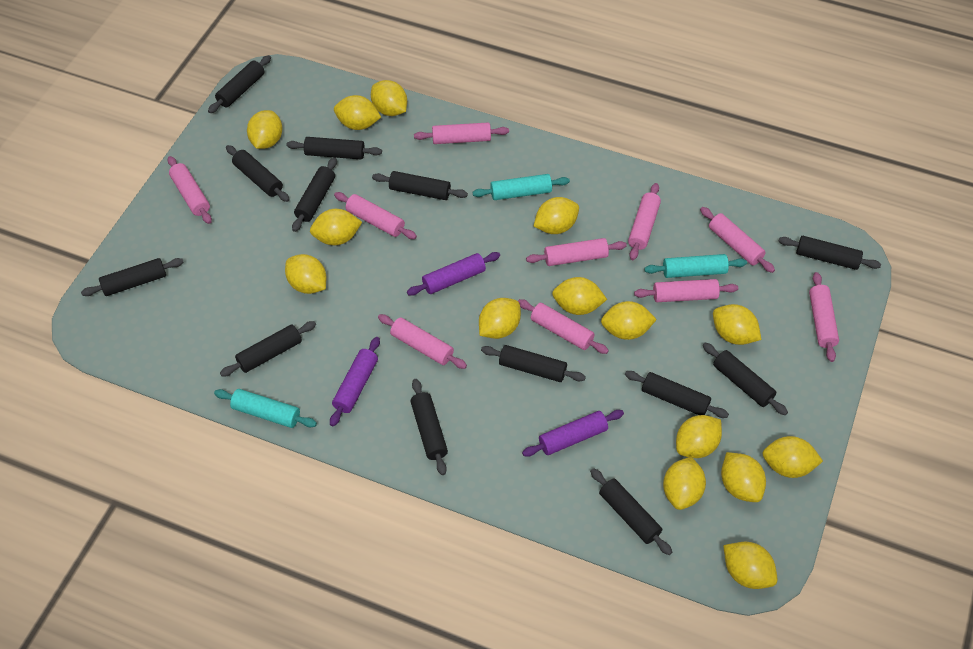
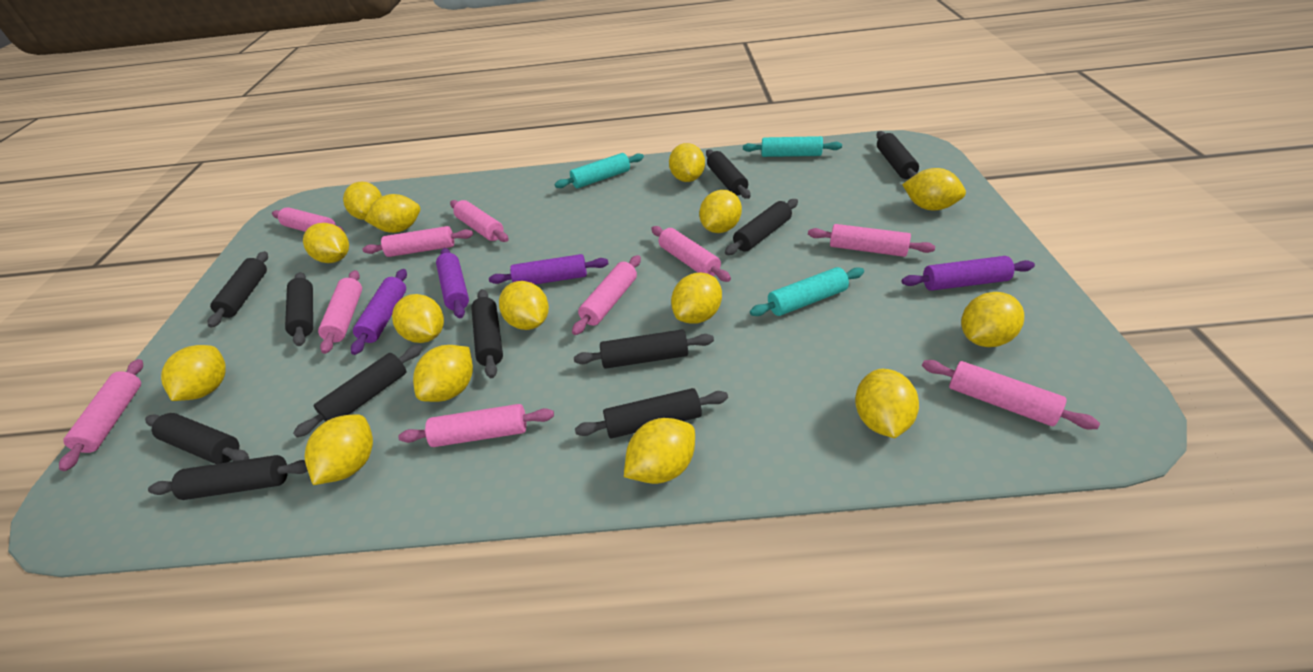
black rolling pin: 13 -> 11
purple rolling pin: 3 -> 4

